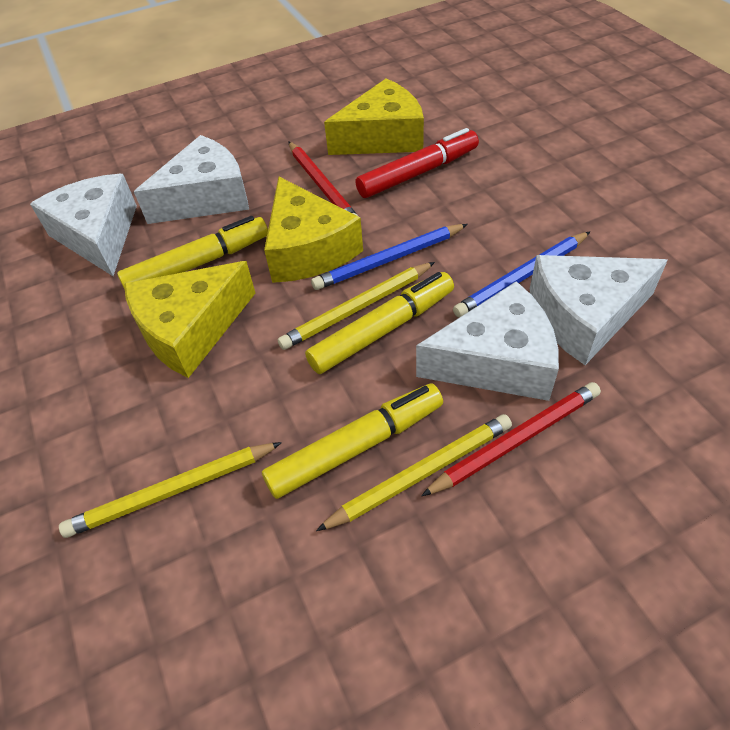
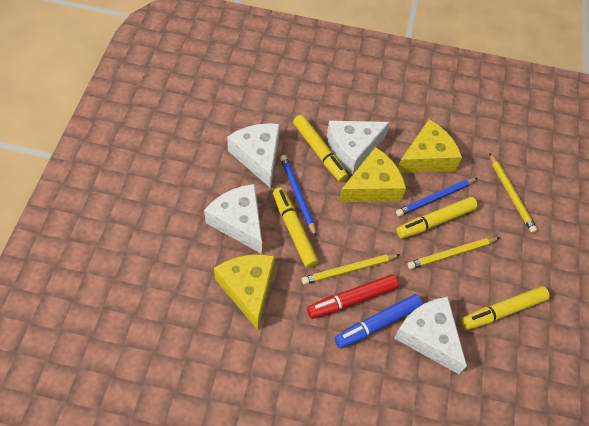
blue marker: 0 -> 1
red pencil: 2 -> 0
yellow marker: 3 -> 4

